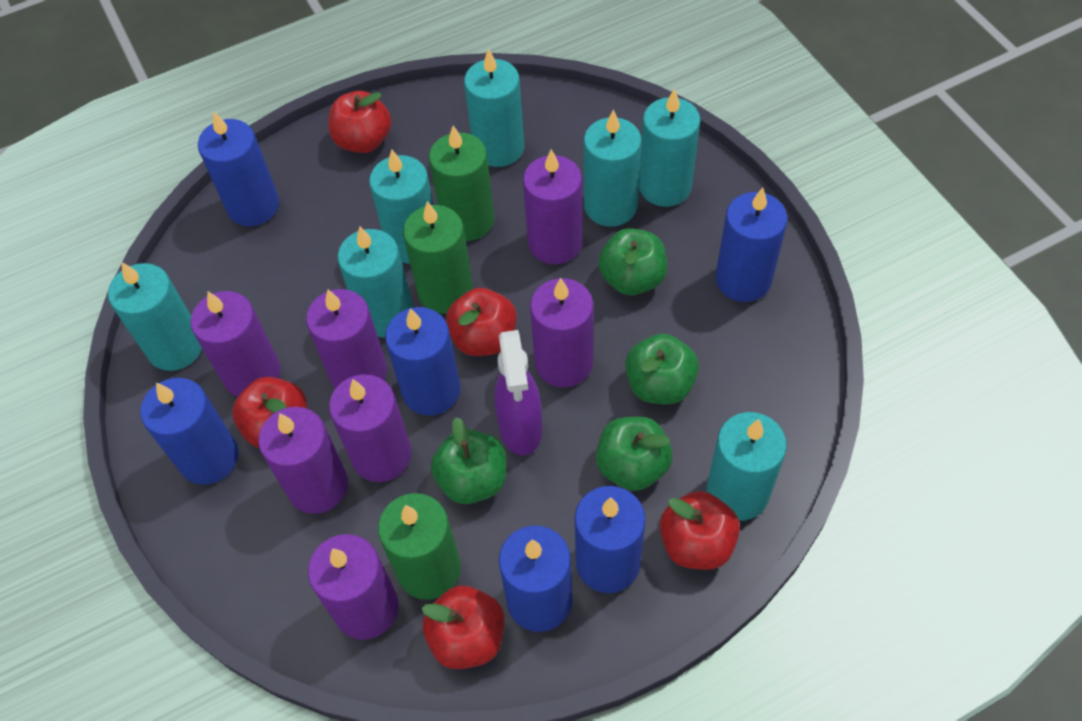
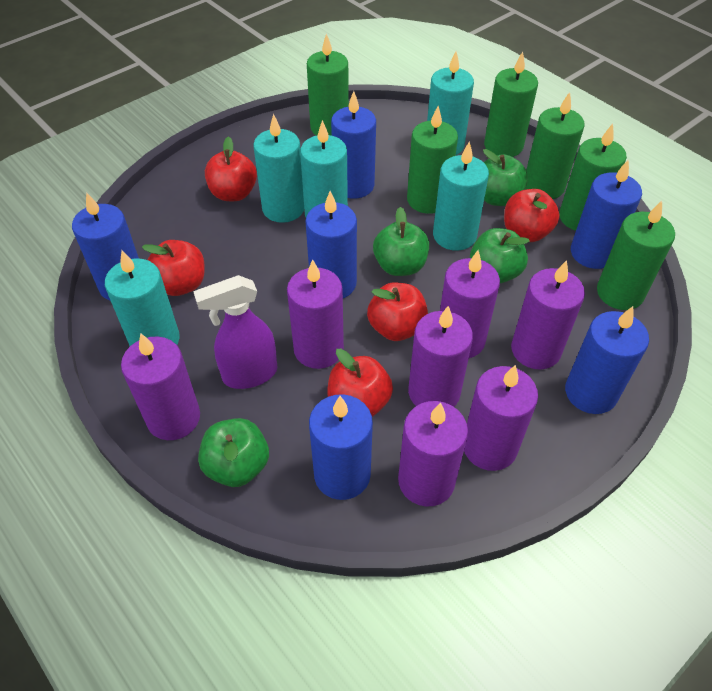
green candle: 3 -> 6
turquoise candle: 7 -> 5

